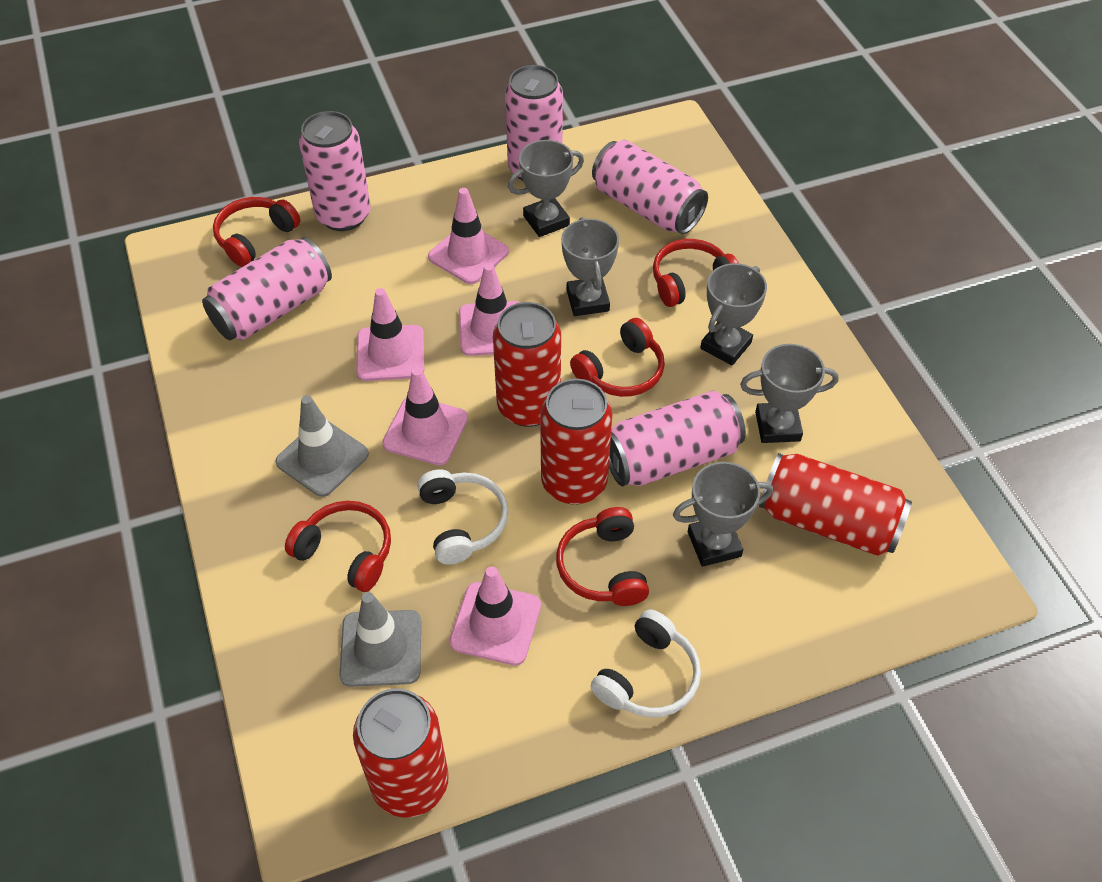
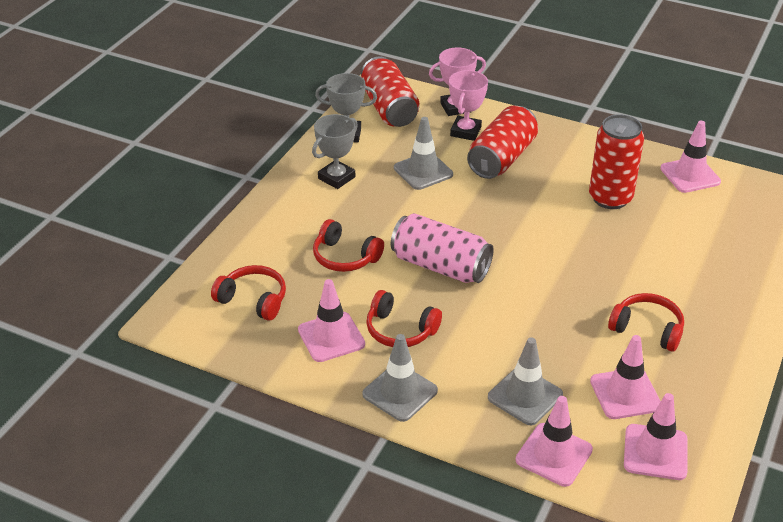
grey traffic cone: 2 -> 3
grey trophy: 5 -> 2
pink can: 5 -> 1
pink trophy: 0 -> 2
red can: 4 -> 3
red headphones: 5 -> 4
white headphones: 2 -> 0

